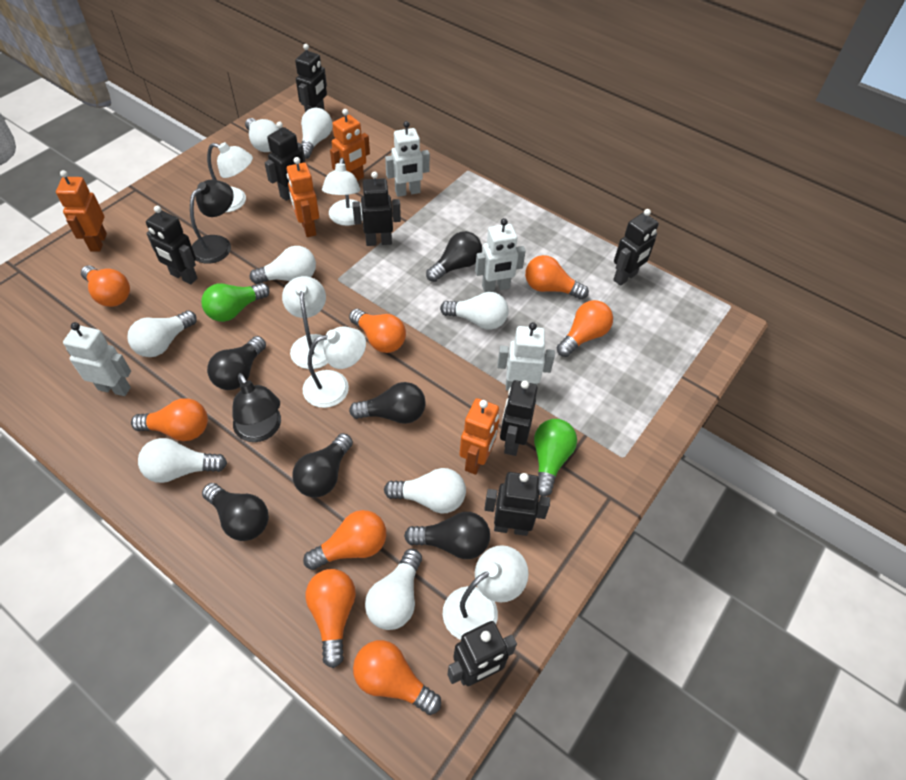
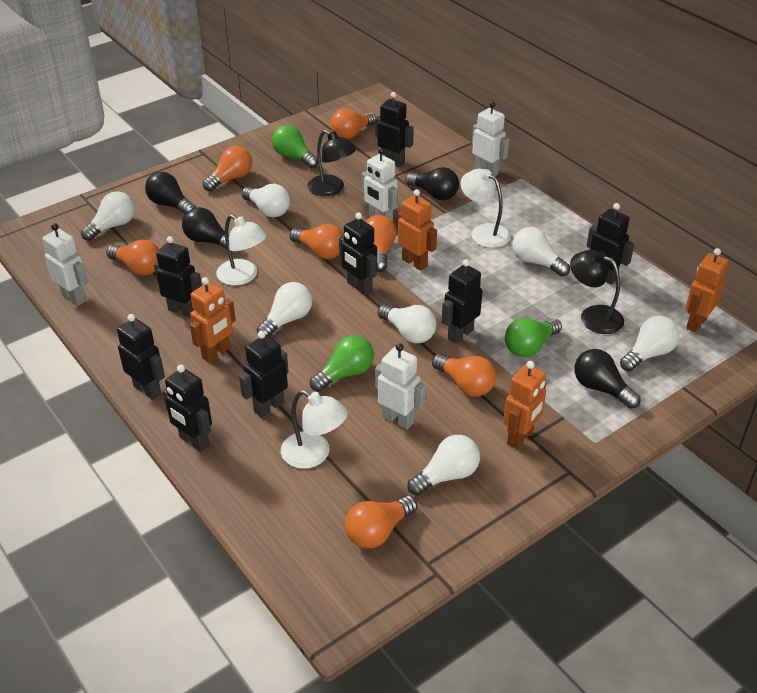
black light bulb: 6 -> 4
green light bulb: 2 -> 3
orange light bulb: 8 -> 7
white lamp: 5 -> 3
white light bulb: 8 -> 7

